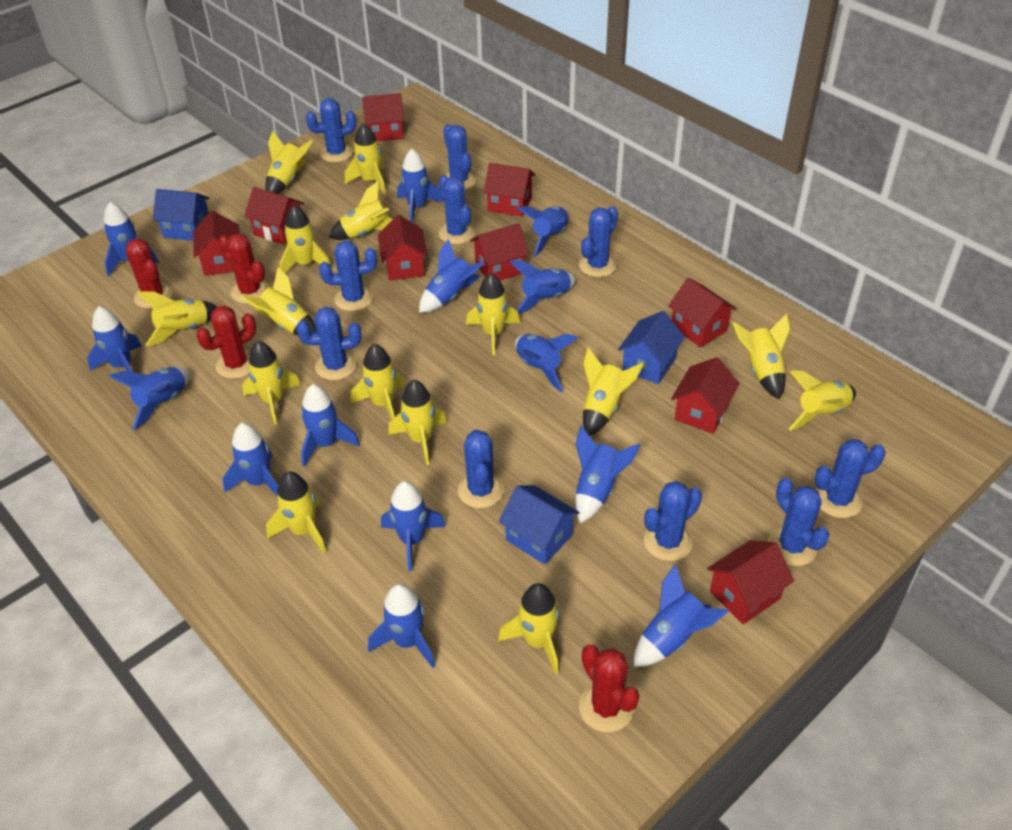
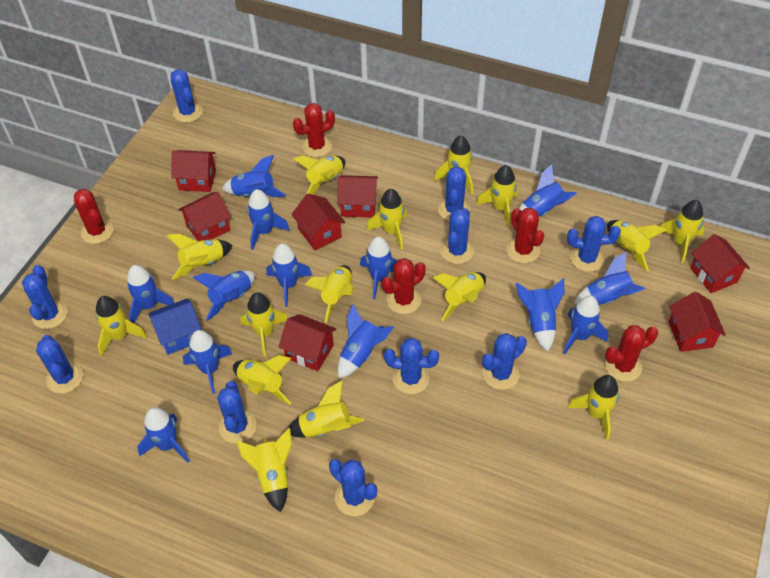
blue house: 3 -> 1
blue rocket: 14 -> 13
red cactus: 4 -> 5
red house: 9 -> 7

